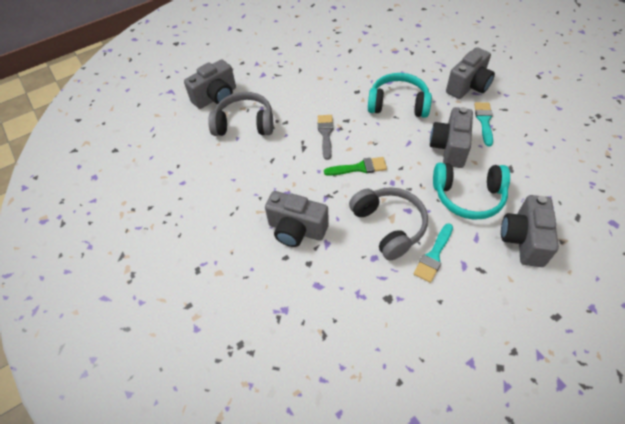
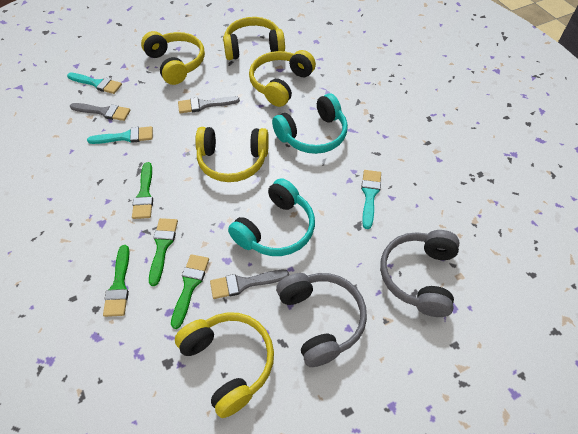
green brush: 1 -> 4
grey brush: 1 -> 3
grey camera: 5 -> 0
turquoise brush: 2 -> 3
yellow headphones: 0 -> 5

